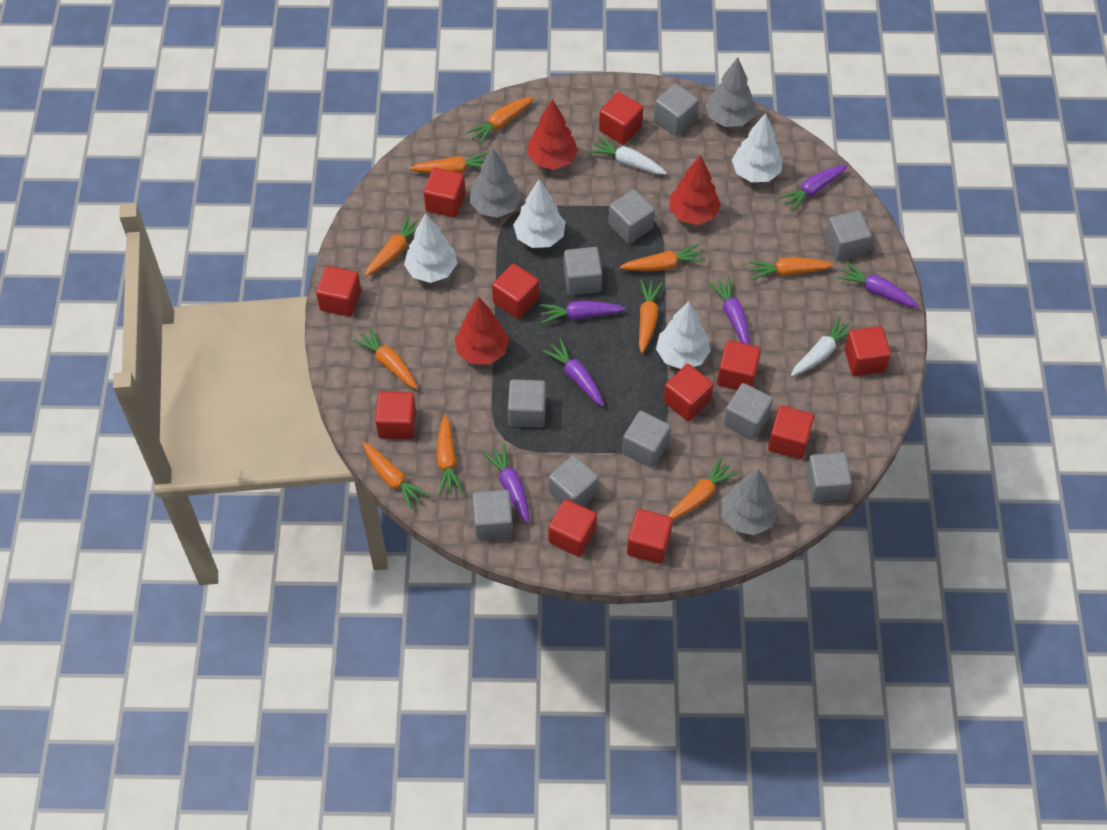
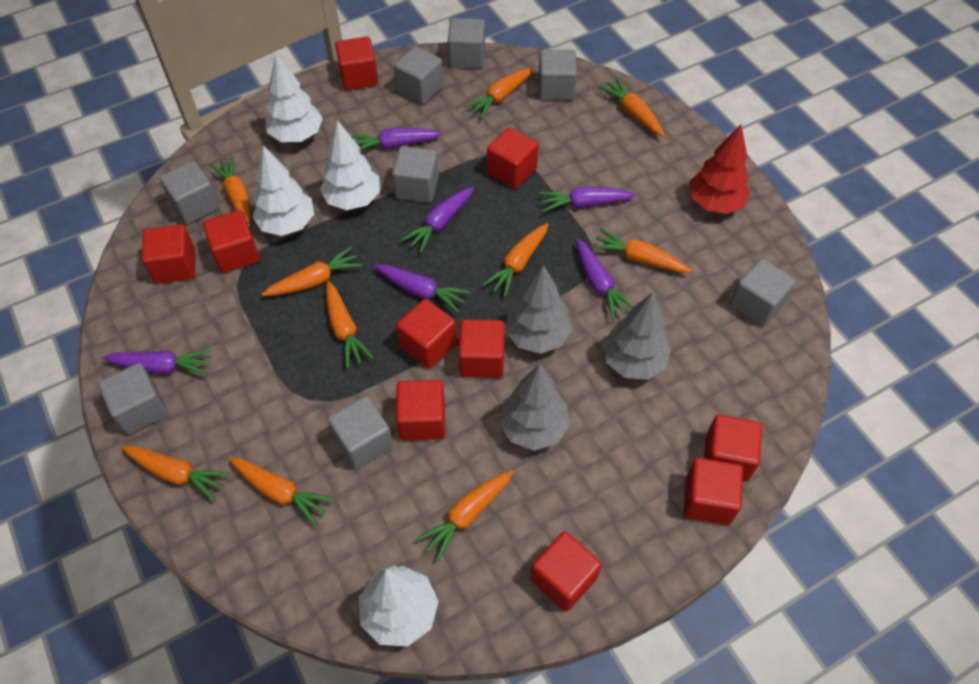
grey cube: 10 -> 8
red cube: 11 -> 10
red tree: 3 -> 1
white carrot: 2 -> 0

